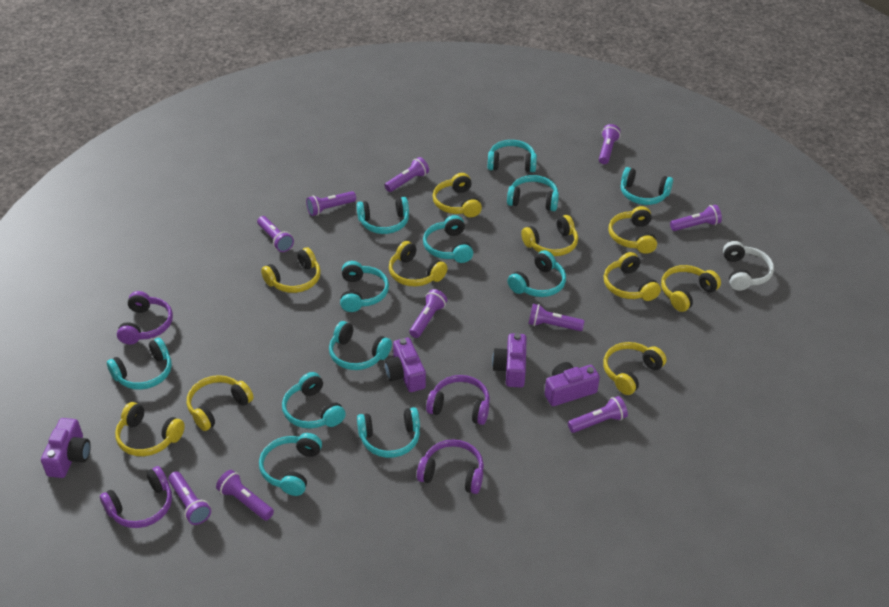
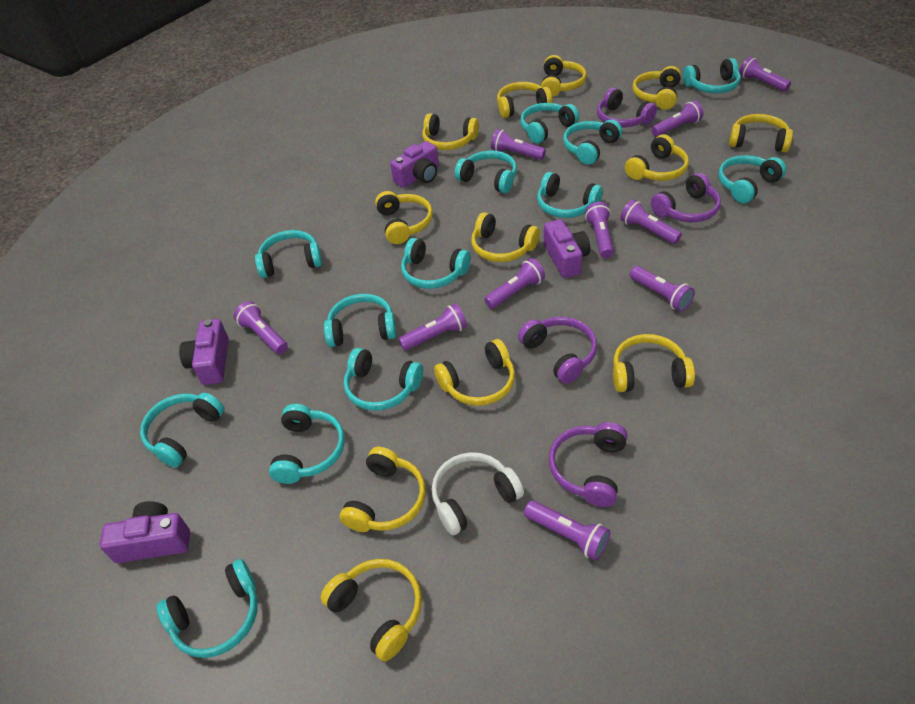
turquoise headphones: 12 -> 13
yellow headphones: 10 -> 12

